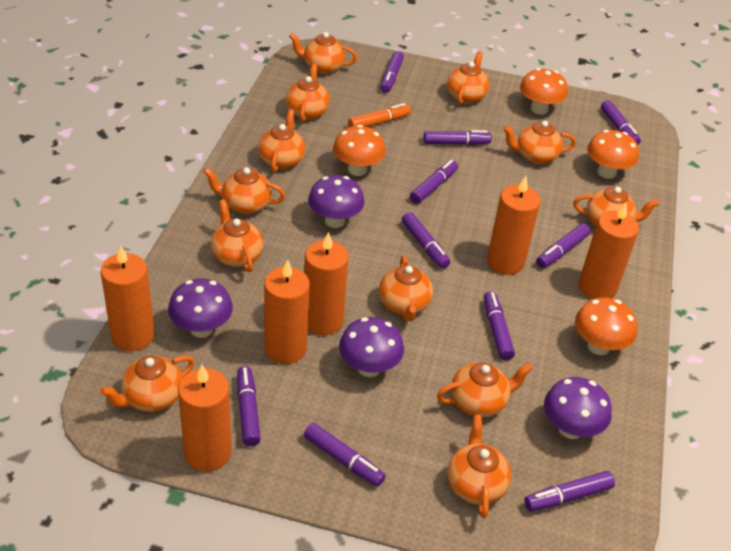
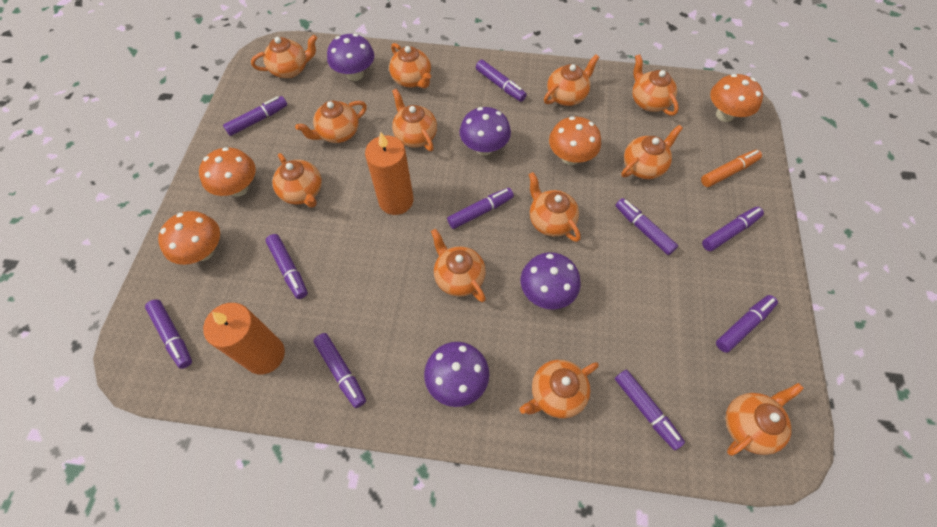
orange candle: 6 -> 2

